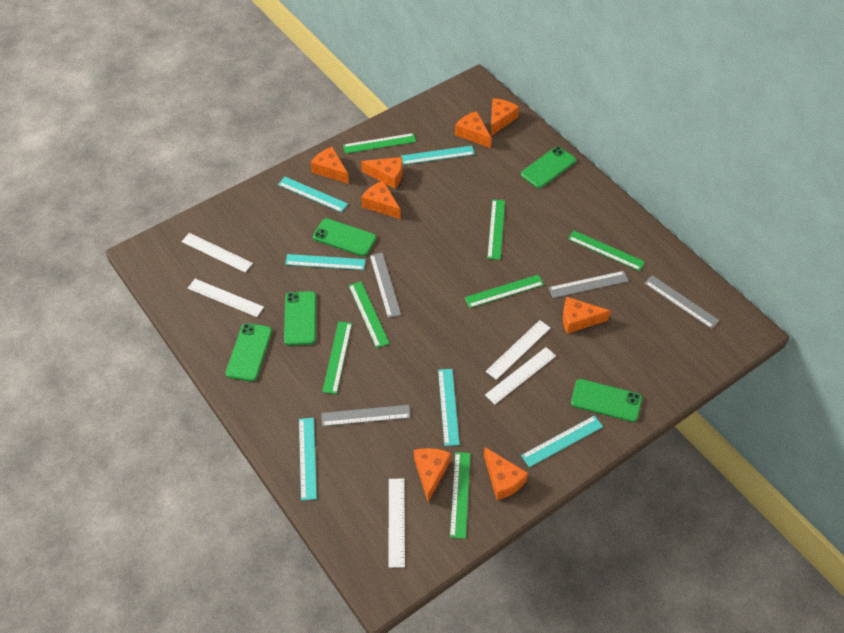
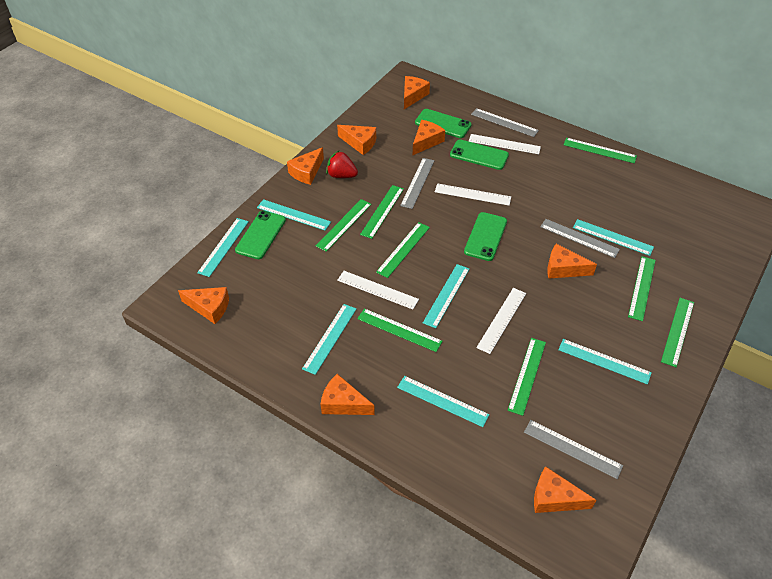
green phone: 5 -> 4
green ruler: 7 -> 8
red strawberry: 0 -> 1
turquoise ruler: 6 -> 7
white ruler: 5 -> 4

